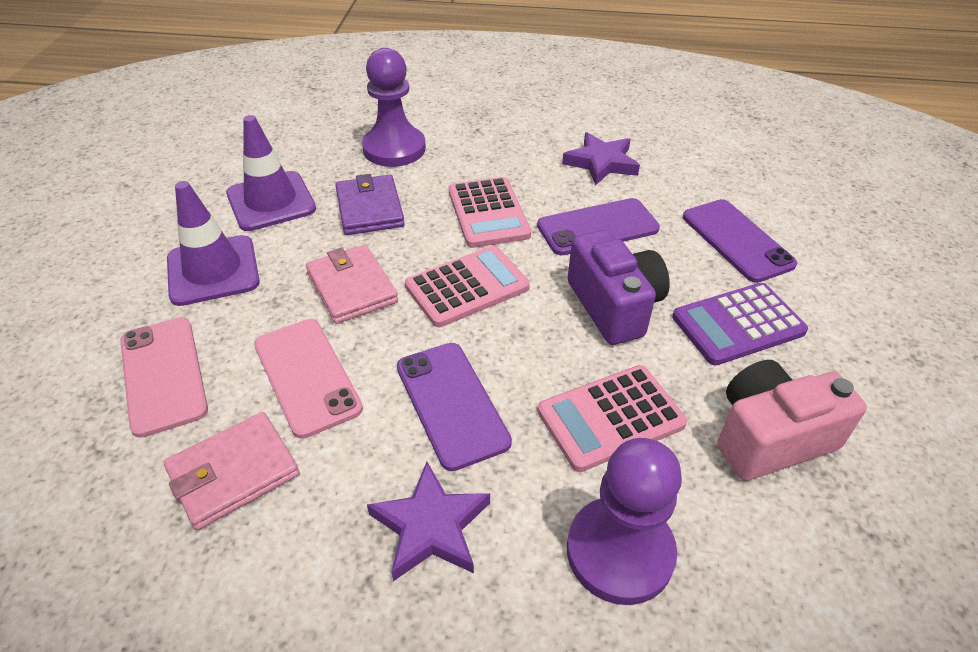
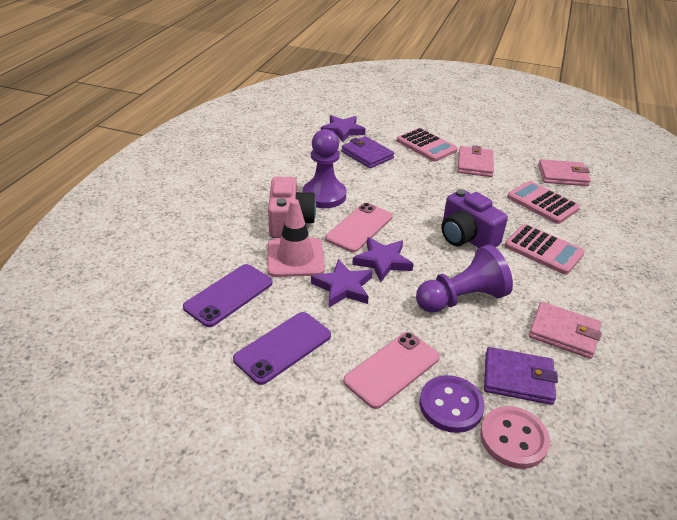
pink button: 0 -> 1
pink traffic cone: 0 -> 1
pink wallet: 2 -> 3
purple button: 0 -> 1
purple calculator: 1 -> 0
purple phone: 3 -> 2
purple star: 2 -> 3
purple traffic cone: 2 -> 0
purple wallet: 1 -> 2

